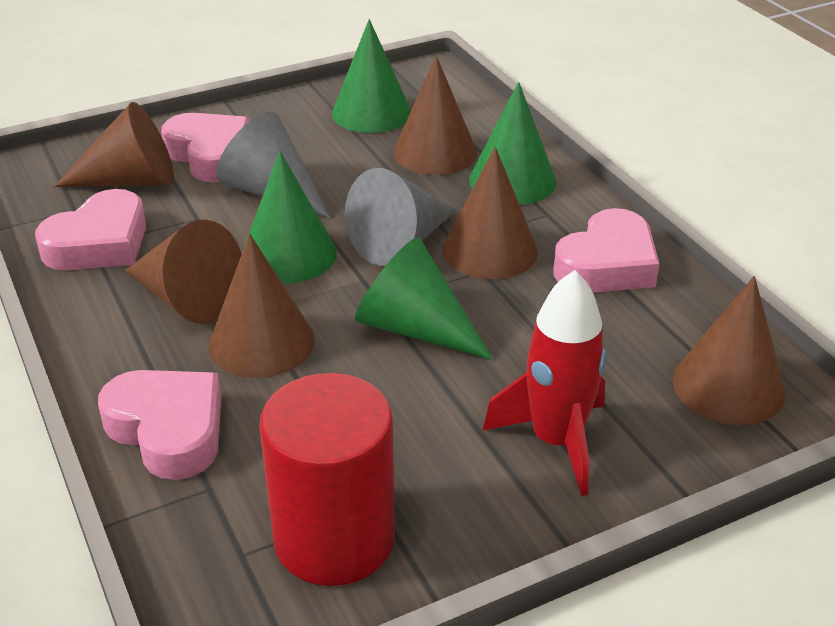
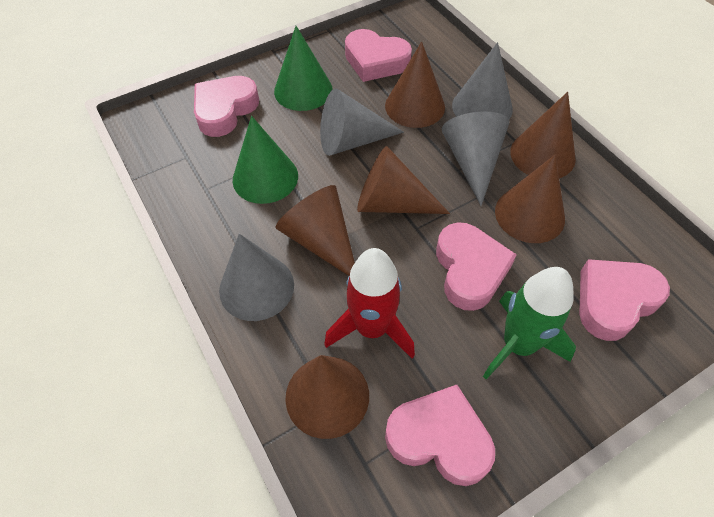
green cone: 4 -> 2
green rocket: 0 -> 1
grey cone: 2 -> 4
pink heart: 4 -> 5
red cylinder: 1 -> 0

